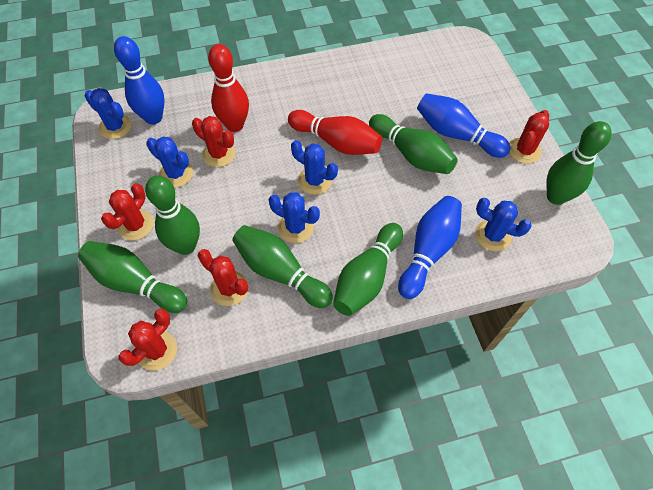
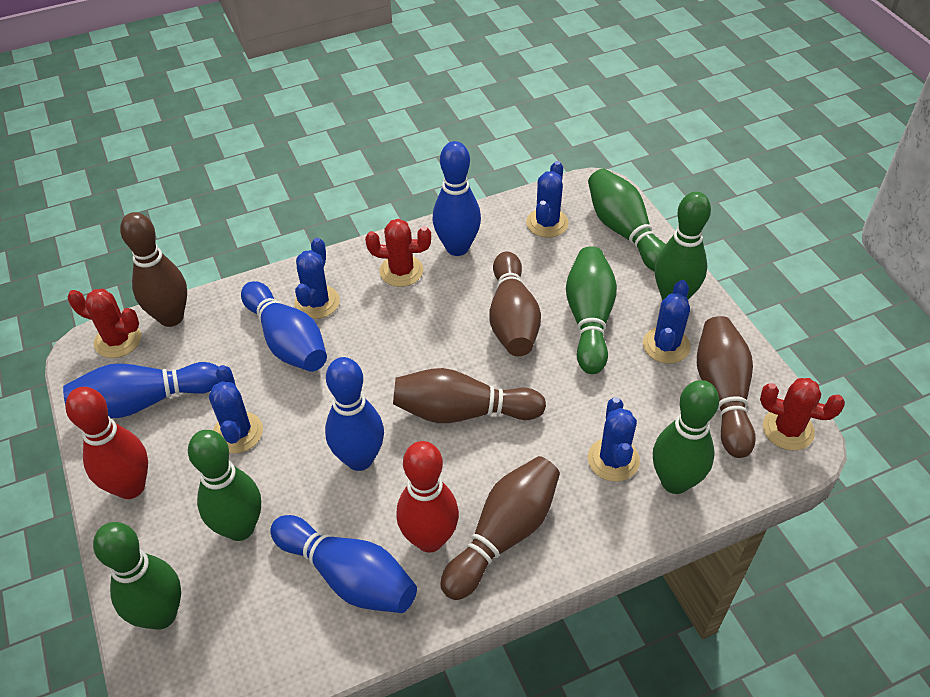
blue bowling pin: 3 -> 5
brown bowling pin: 0 -> 5
red cactus: 5 -> 3

